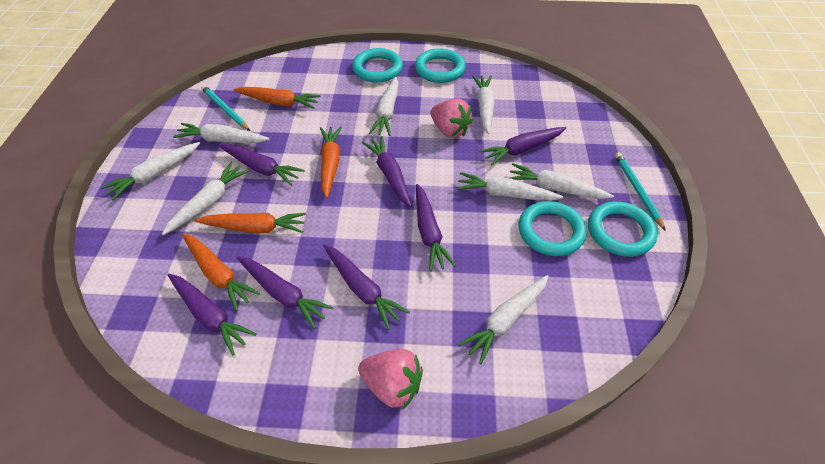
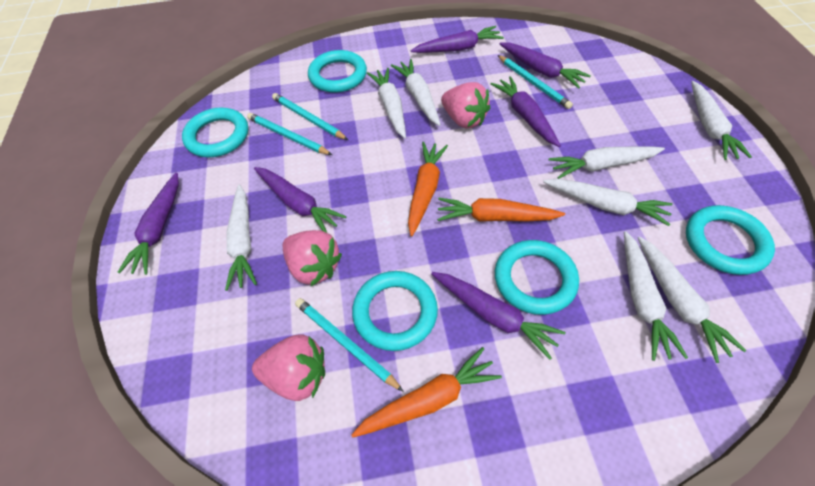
orange carrot: 4 -> 3
pink strawberry: 2 -> 3
purple carrot: 7 -> 6
turquoise pencil: 2 -> 4
turquoise ring: 4 -> 5

